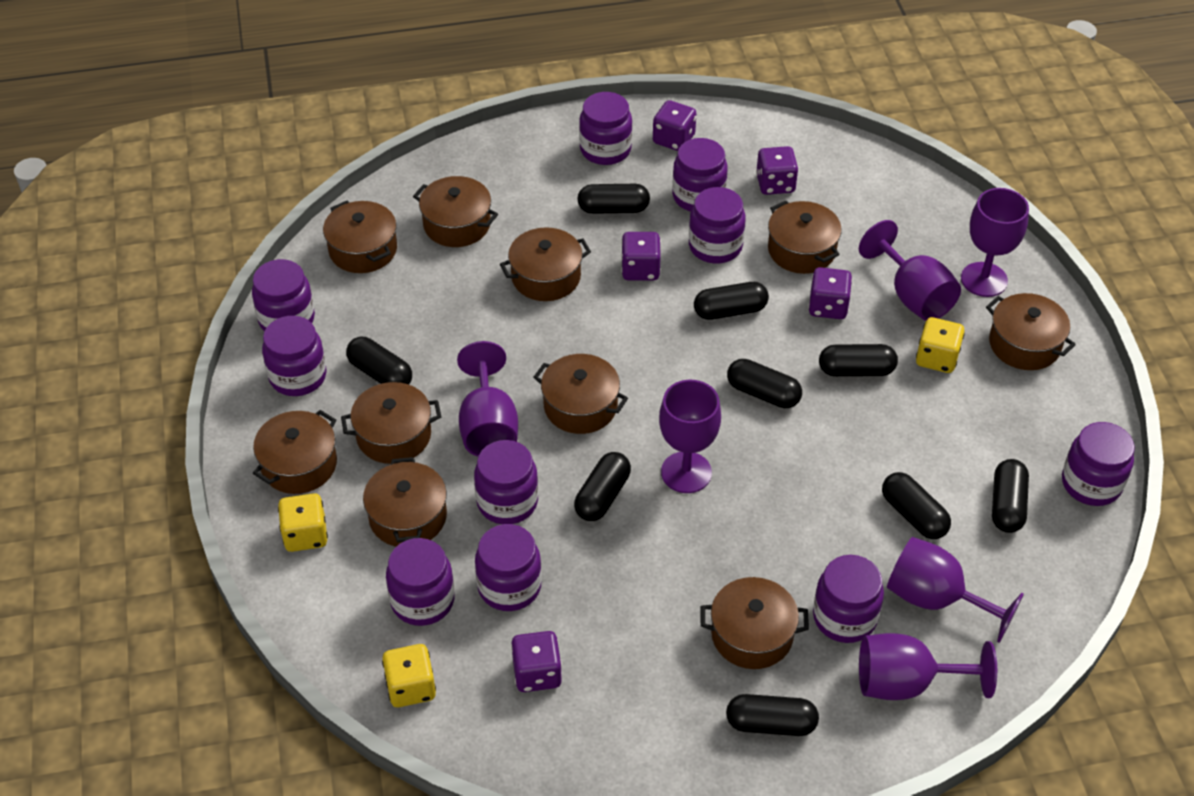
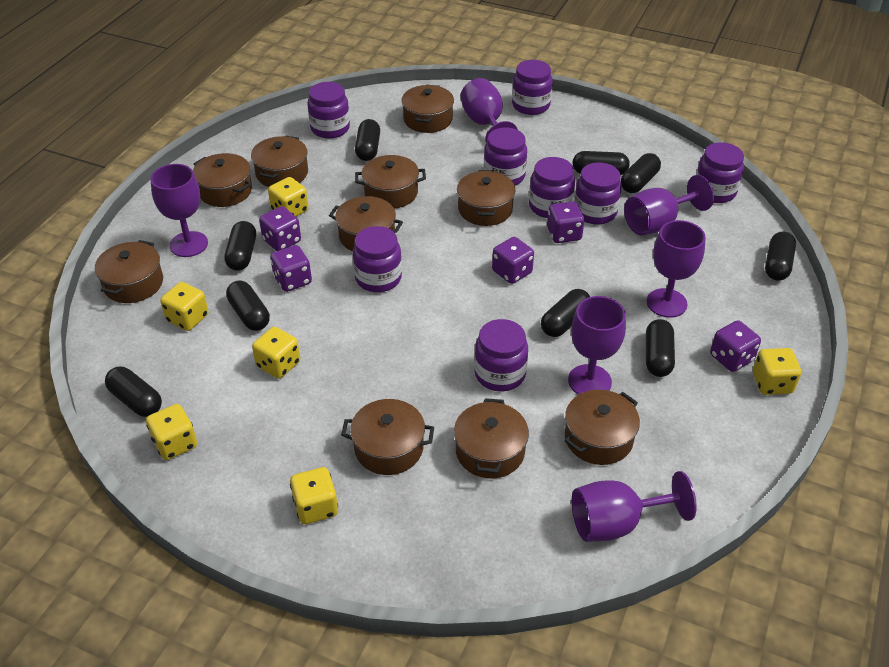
purple jar: 10 -> 8
yellow dice: 3 -> 6

